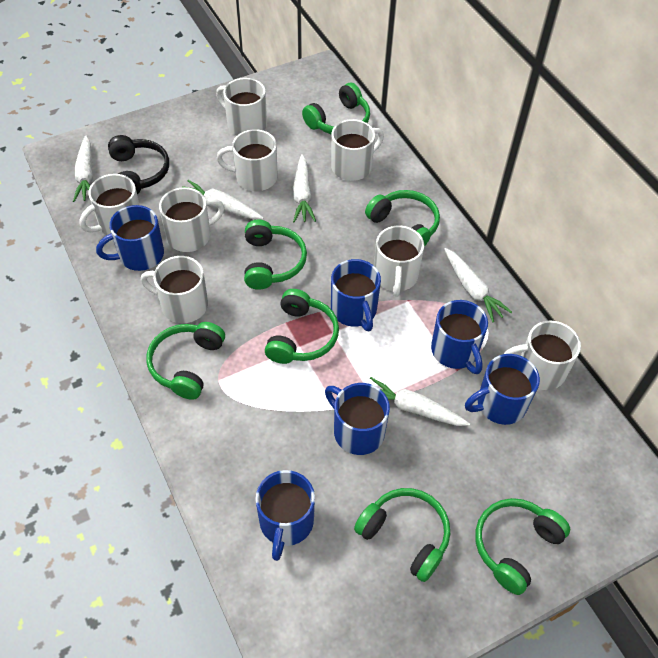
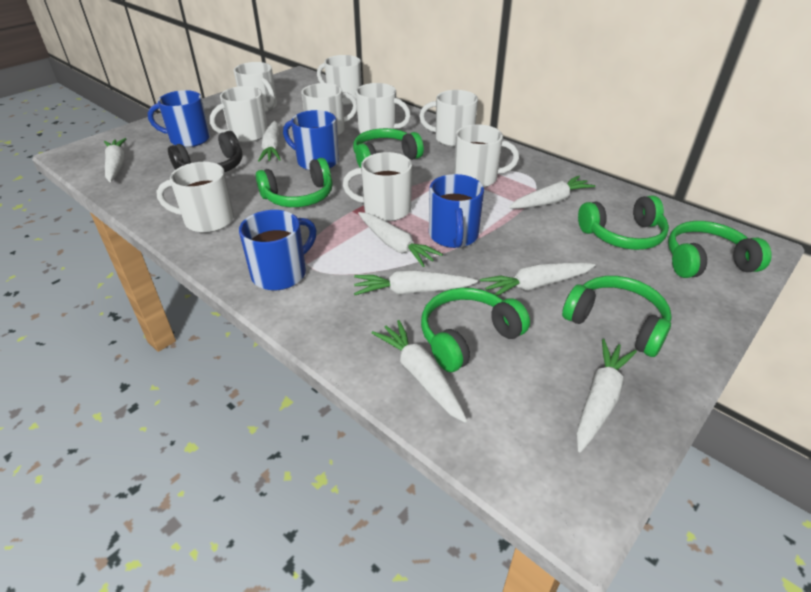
blue mug: 6 -> 4
green headphones: 7 -> 6
white carrot: 5 -> 8
white mug: 8 -> 9

